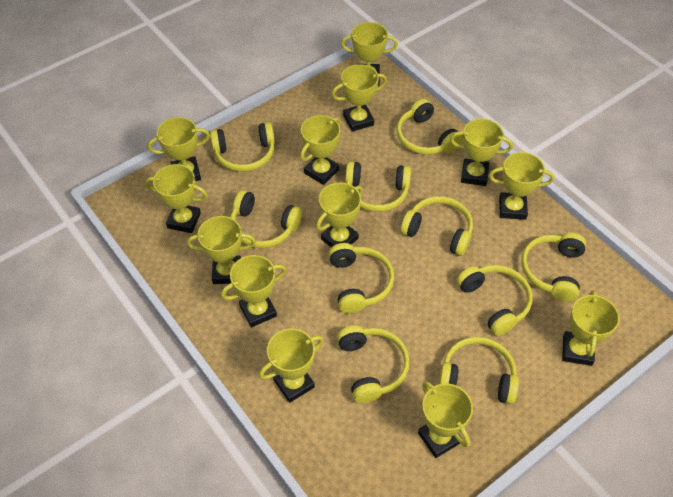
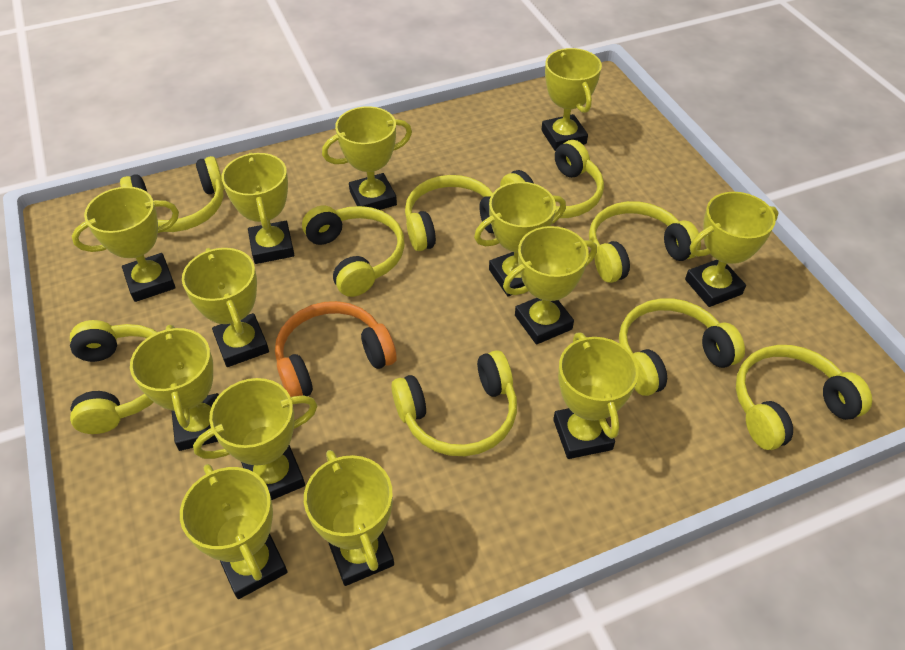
orange headphones: 0 -> 1
yellow headphones: 10 -> 9

